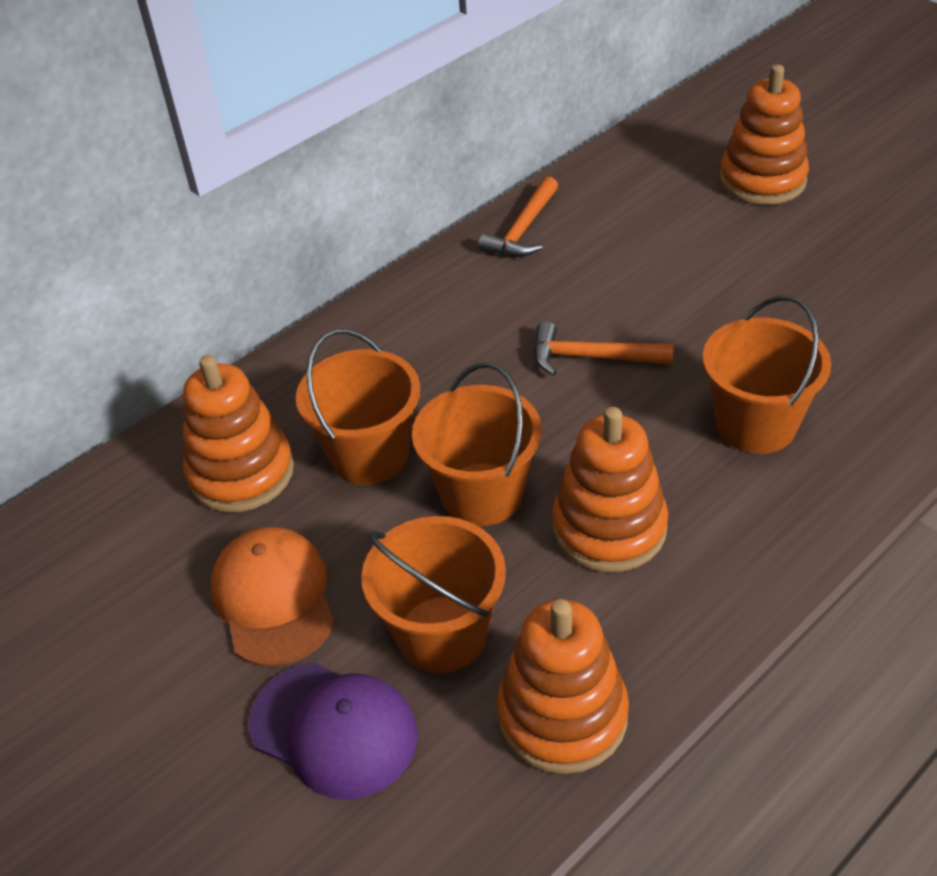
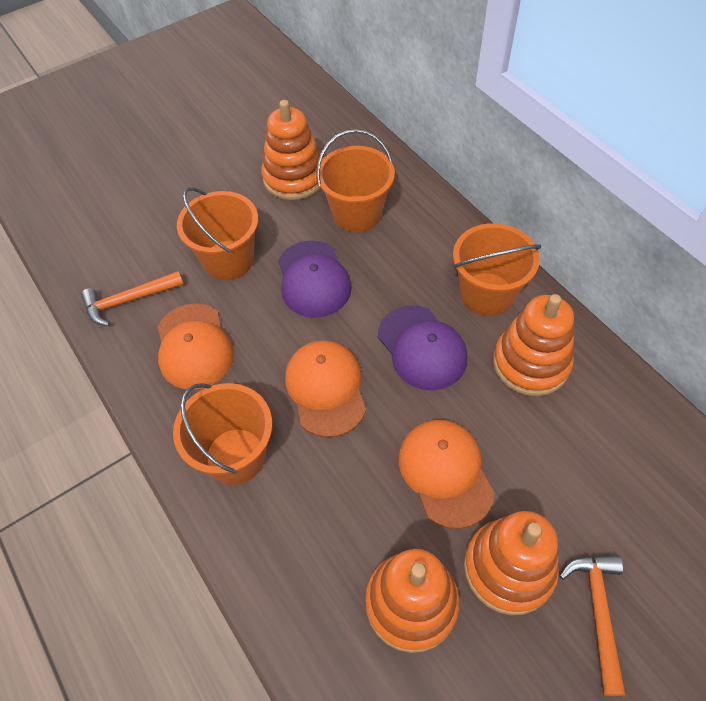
orange cap: 1 -> 3
purple cap: 1 -> 2

